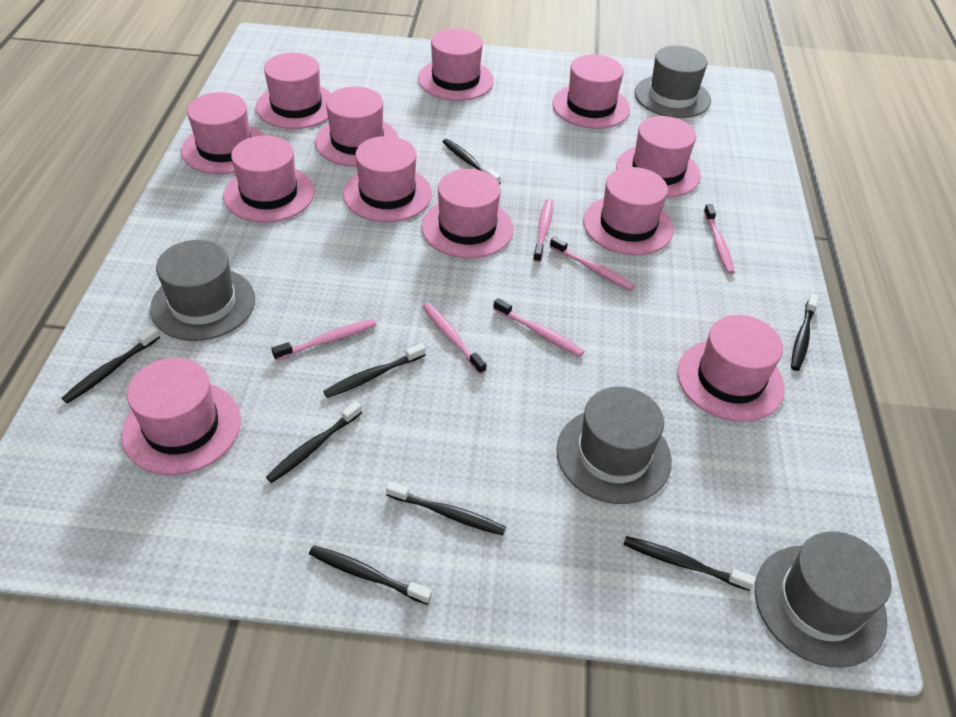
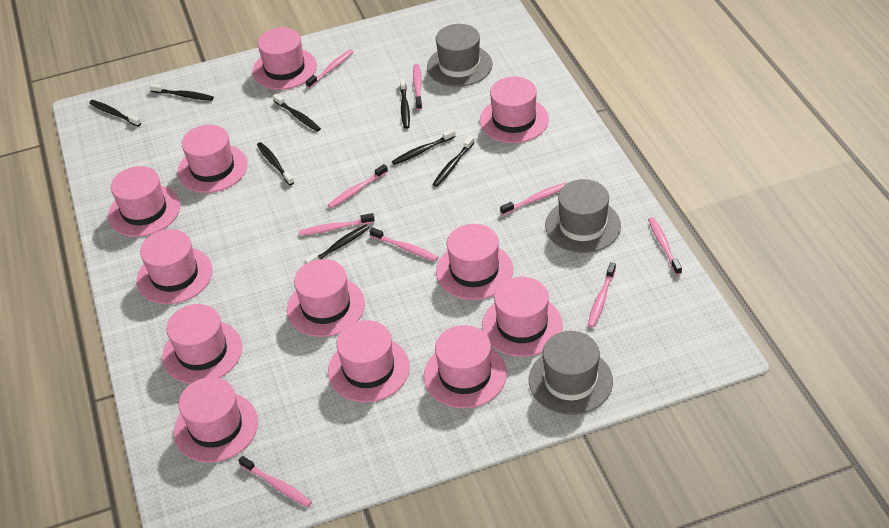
grey hat: 4 -> 3
pink toothbrush: 6 -> 9

